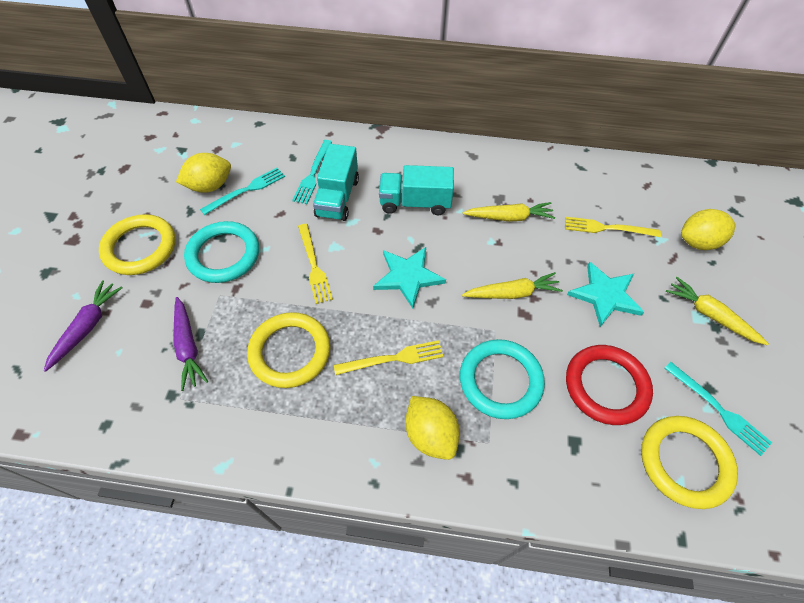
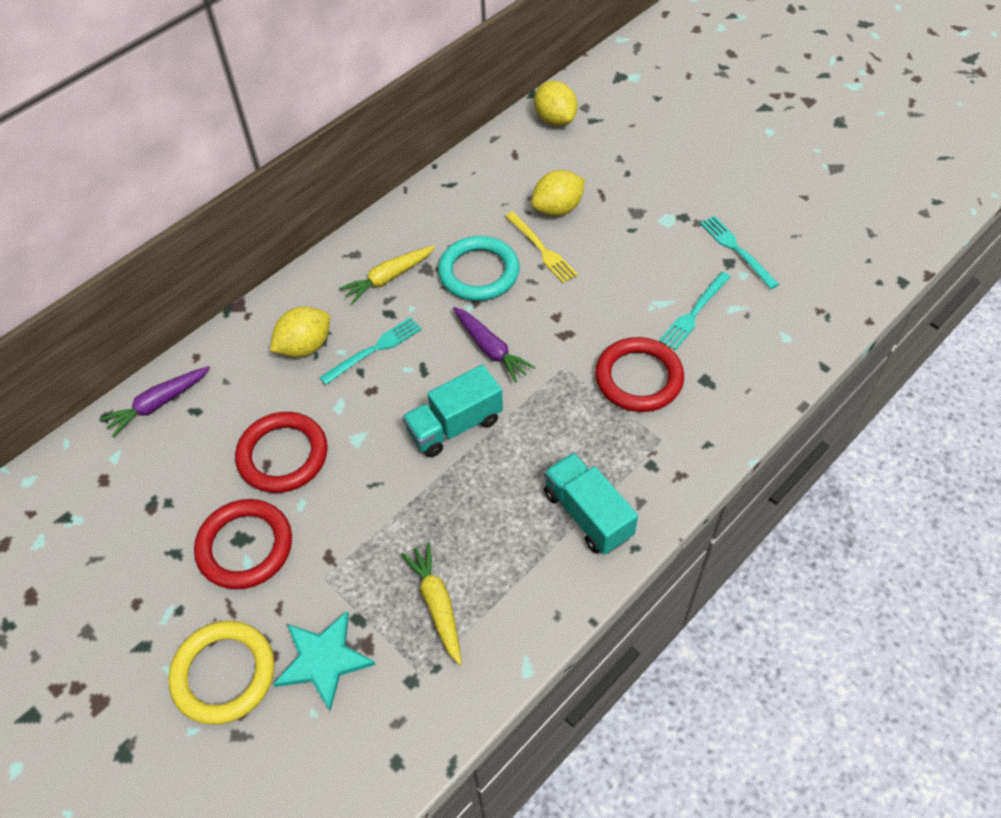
red ring: 1 -> 3
turquoise ring: 2 -> 1
turquoise star: 2 -> 1
yellow carrot: 3 -> 2
yellow fork: 3 -> 1
yellow ring: 3 -> 1

